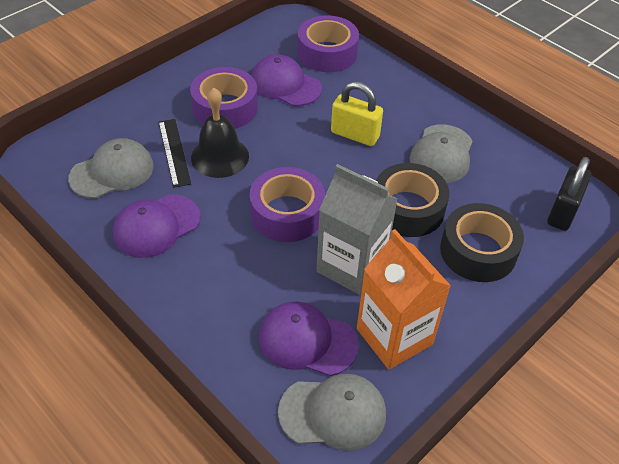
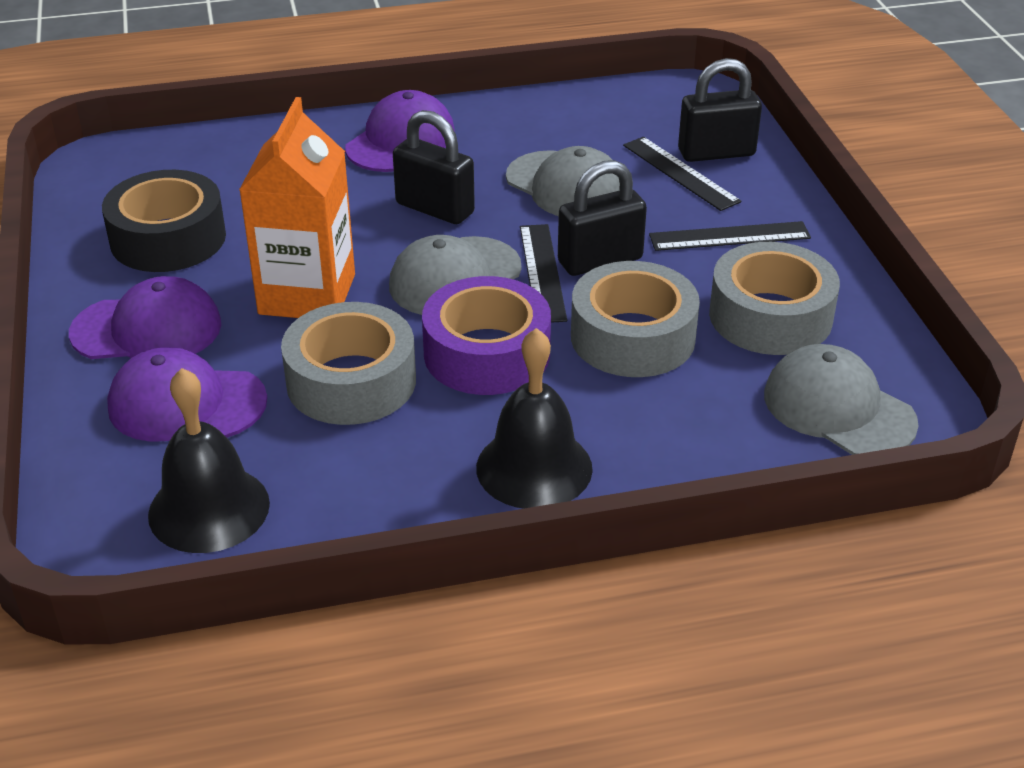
black bell: 1 -> 2
black padlock: 1 -> 3
black ruler: 1 -> 3
black tape: 2 -> 1
grey carton: 1 -> 0
grey tape: 0 -> 3
purple tape: 3 -> 1
yellow padlock: 1 -> 0

